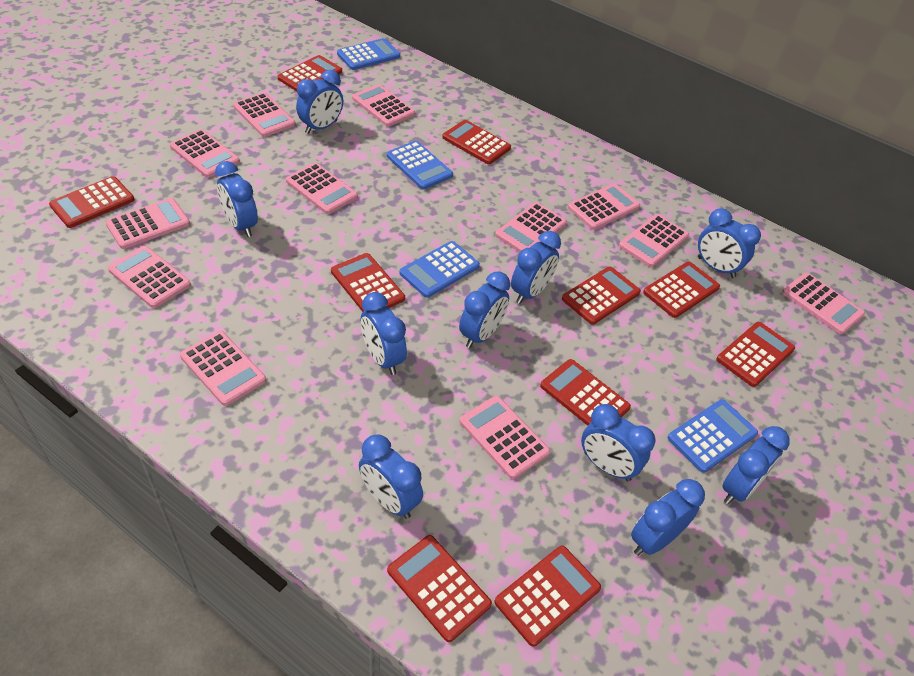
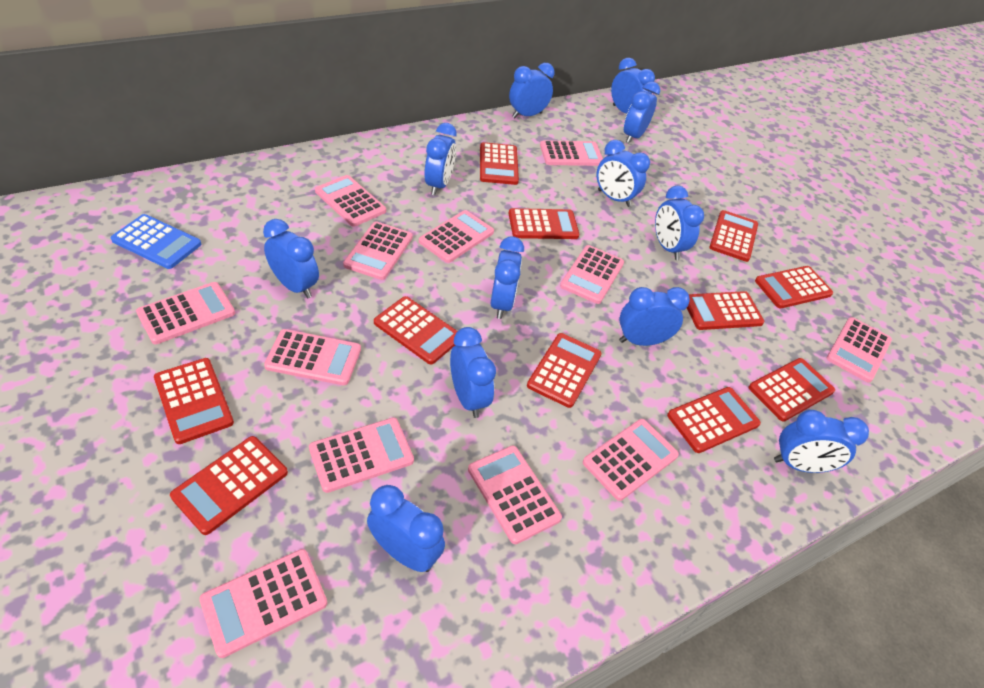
blue calculator: 4 -> 1
blue clock: 10 -> 12
red calculator: 10 -> 11

